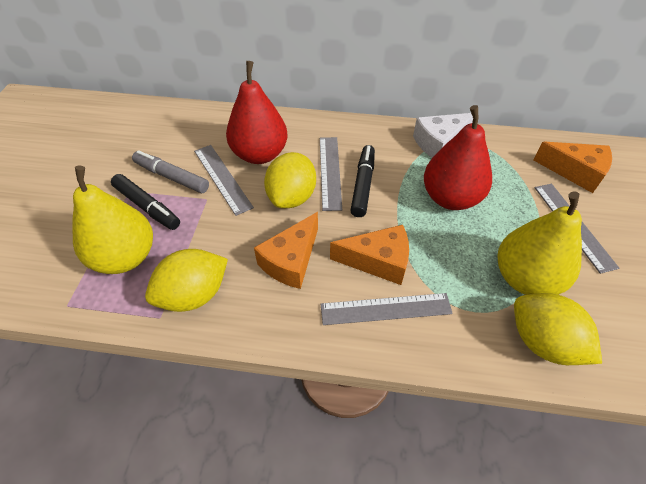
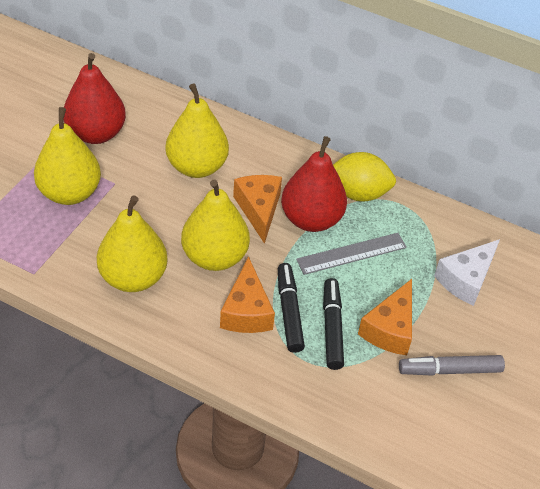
grey ruler: 4 -> 1
yellow lemon: 3 -> 1
yellow pear: 2 -> 4

